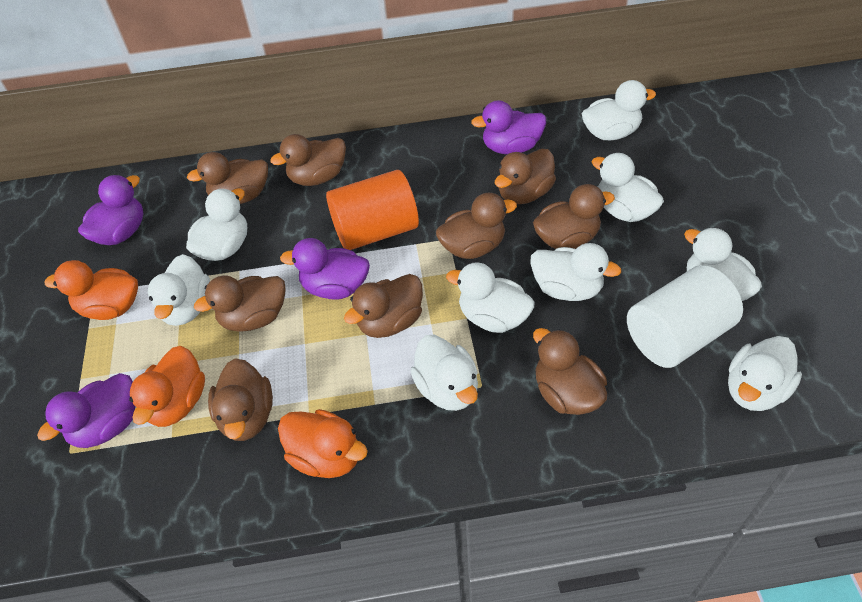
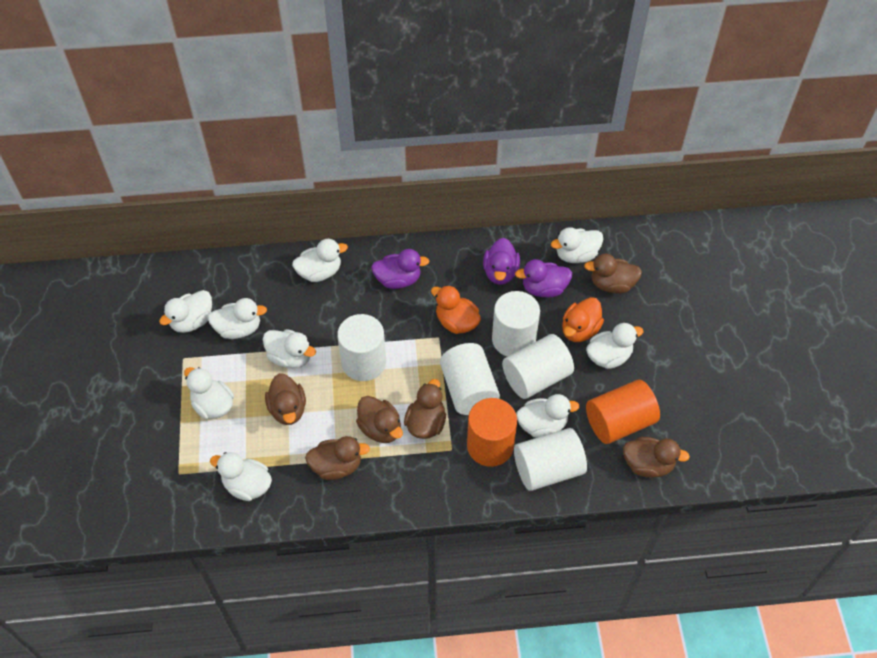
brown duck: 9 -> 6
orange cylinder: 1 -> 2
orange duck: 3 -> 2
purple duck: 4 -> 3
white cylinder: 1 -> 5

